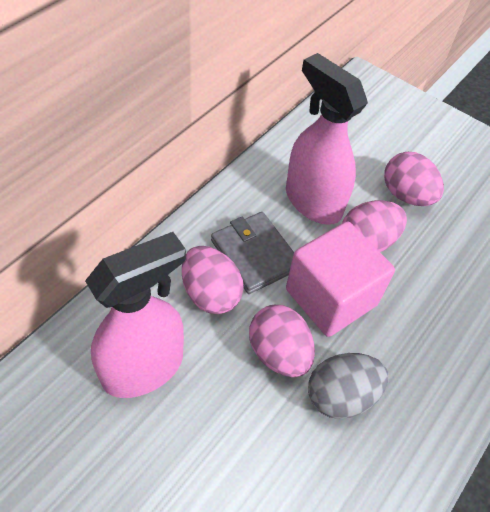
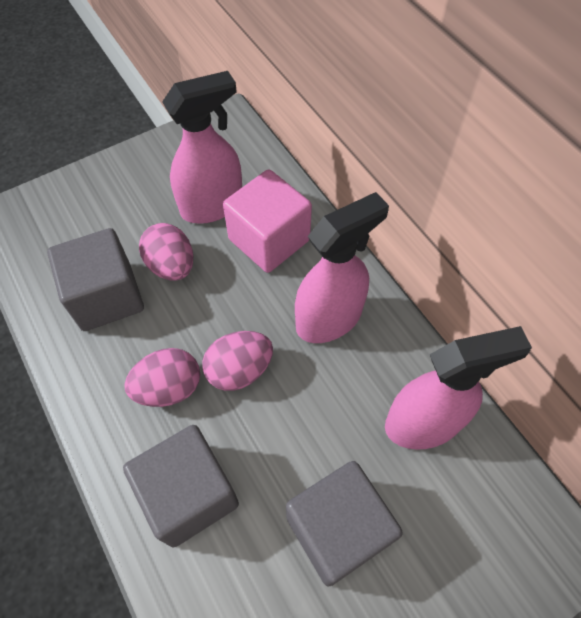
grey cube: 0 -> 3
grey egg: 1 -> 0
grey wallet: 1 -> 0
pink egg: 4 -> 3
pink spray bottle: 2 -> 3

